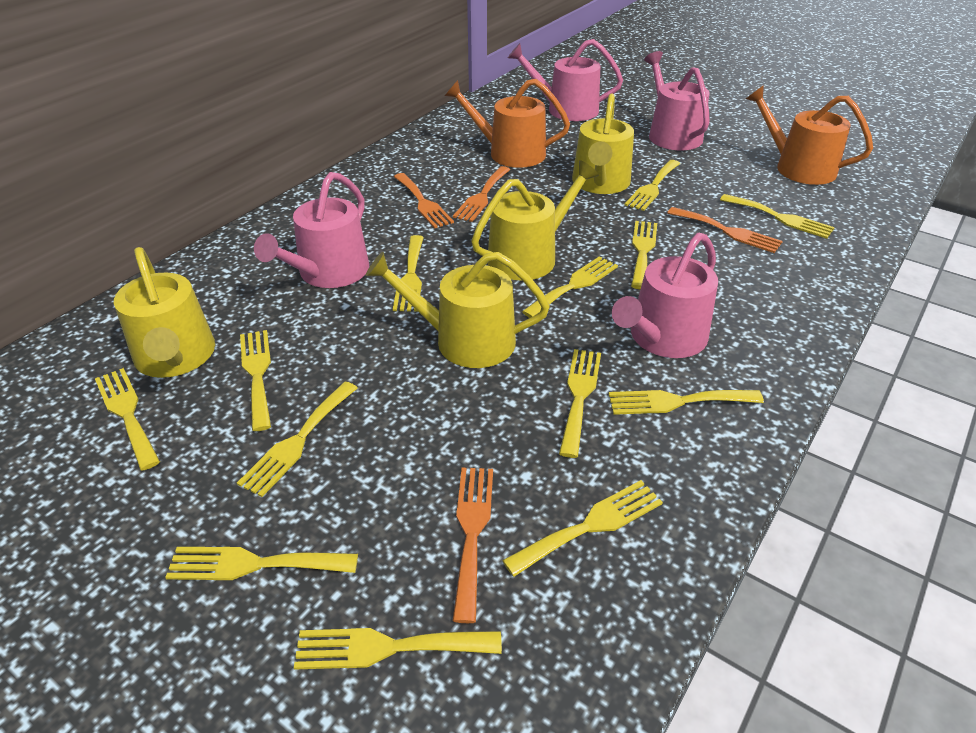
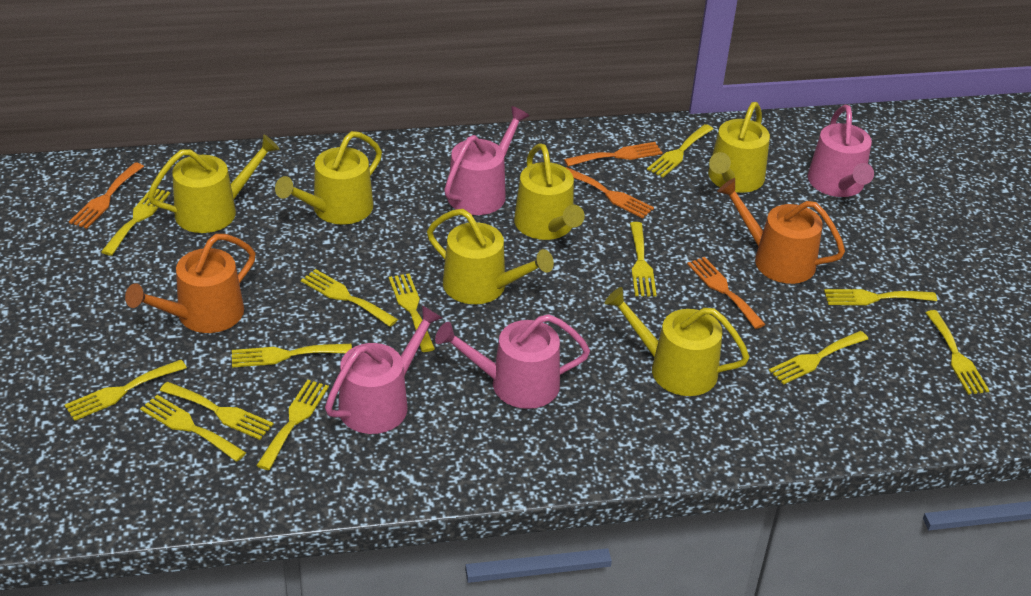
yellow watering can: 4 -> 6

